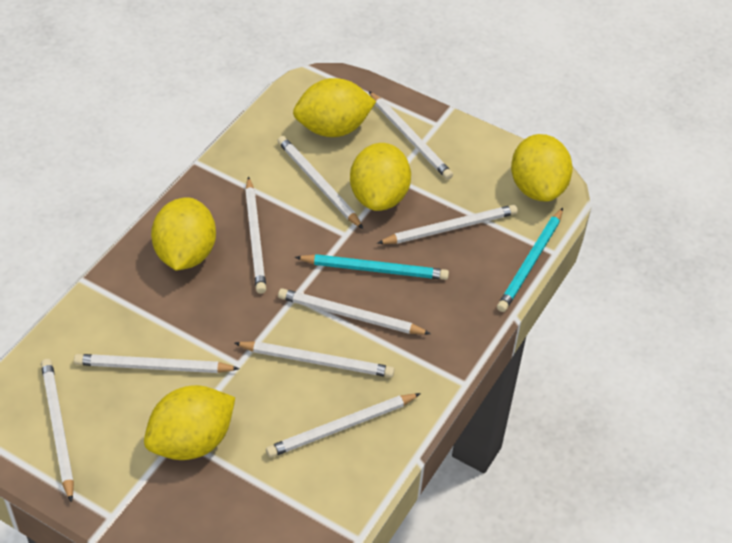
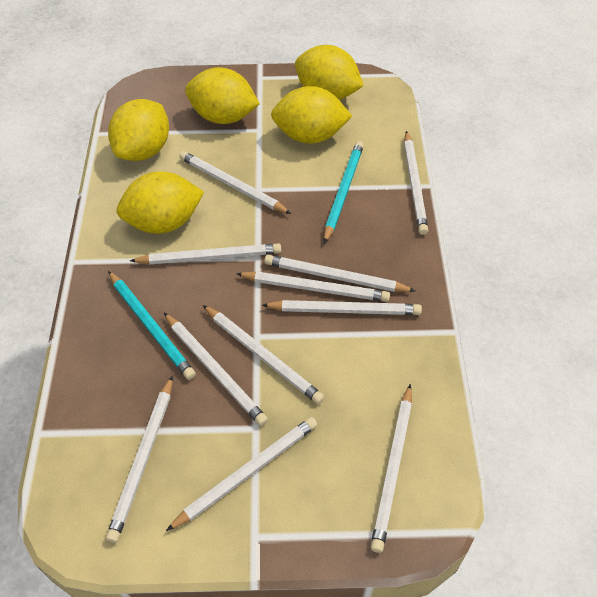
white pencil: 9 -> 11

